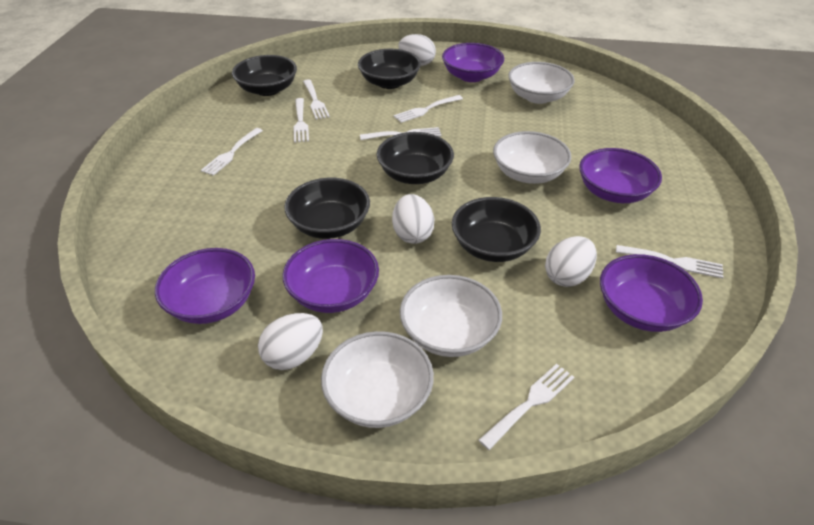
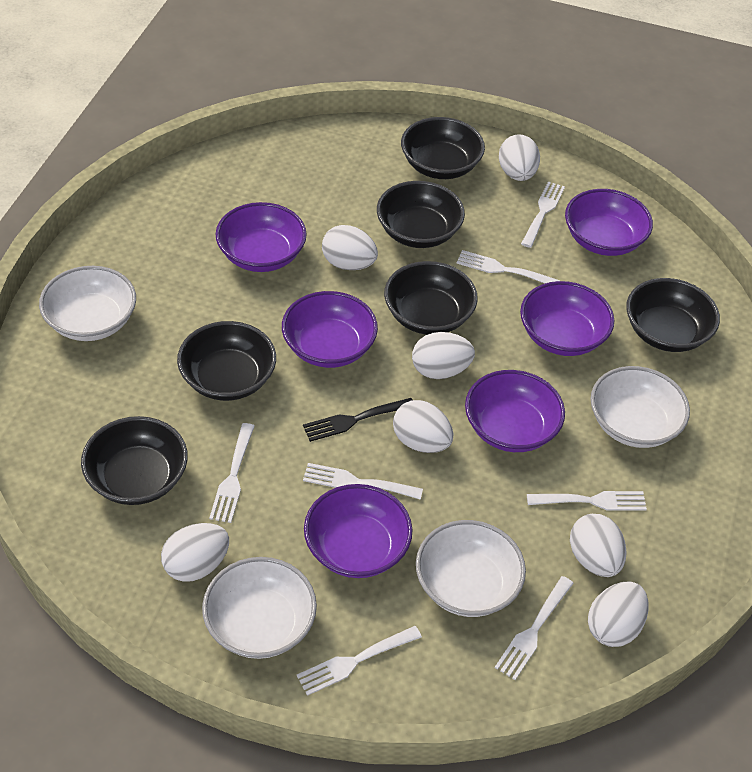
black bowl: 5 -> 6
black fork: 0 -> 1
purple bowl: 5 -> 6
white egg: 4 -> 7

